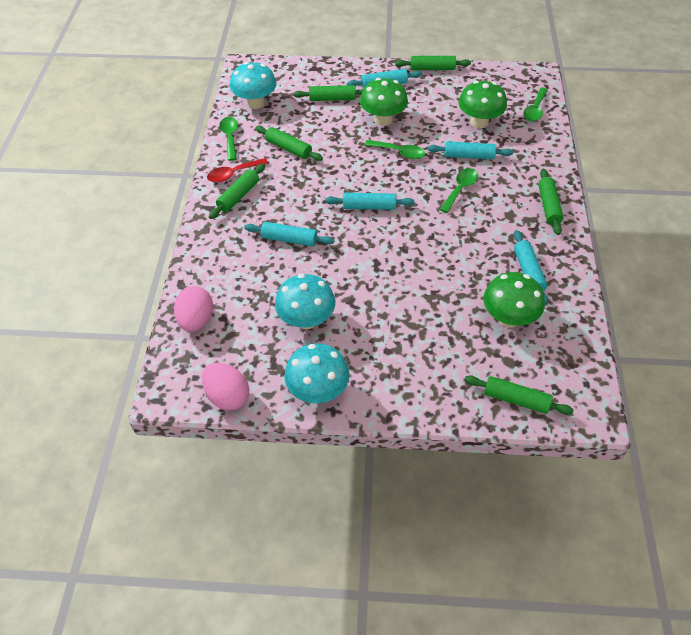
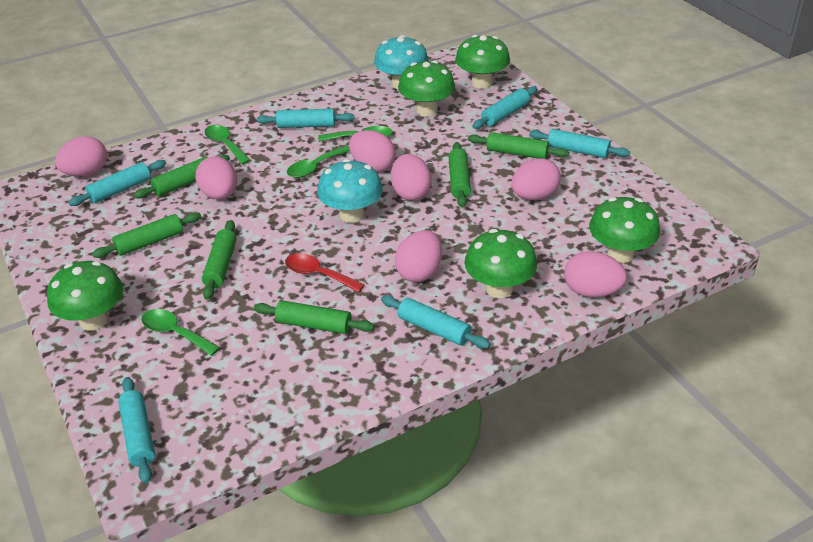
green mushroom: 3 -> 5
pink egg: 2 -> 7
turquoise mushroom: 3 -> 2
turquoise rolling pin: 5 -> 6

